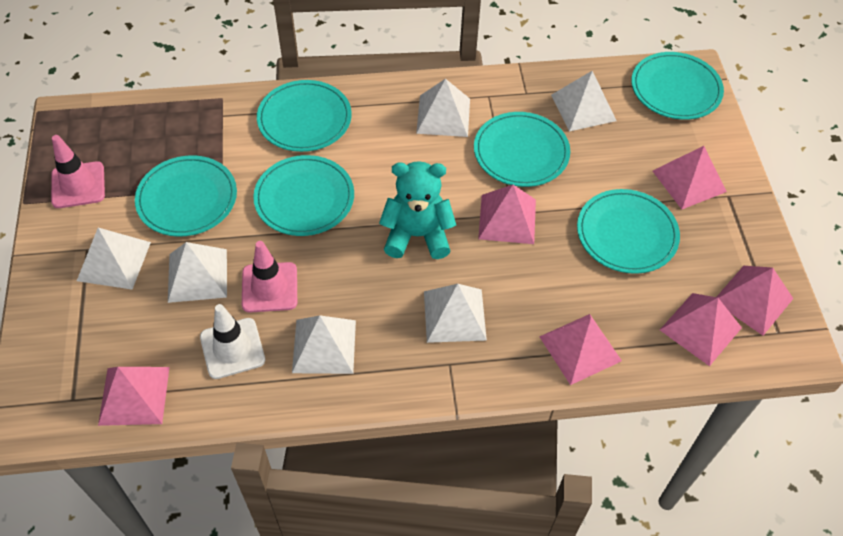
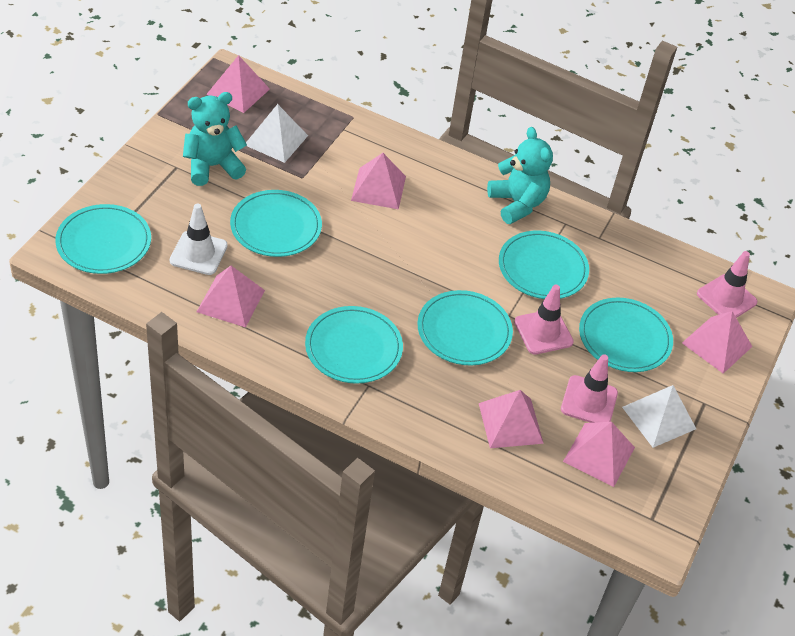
pink traffic cone: 2 -> 3
turquoise teddy bear: 1 -> 2
white pyramid: 6 -> 2

